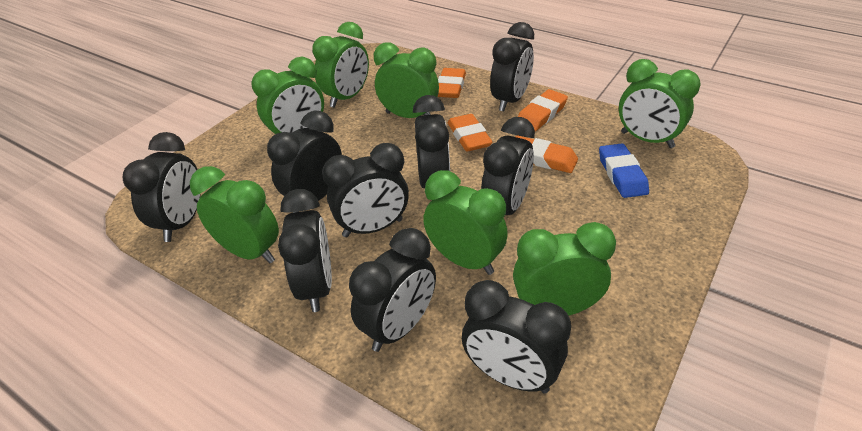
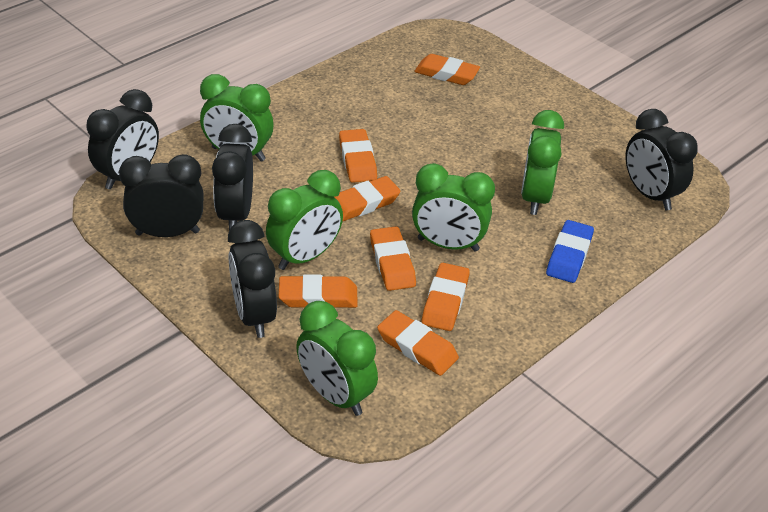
black clock: 9 -> 5
green clock: 7 -> 5
orange eraser: 4 -> 7

